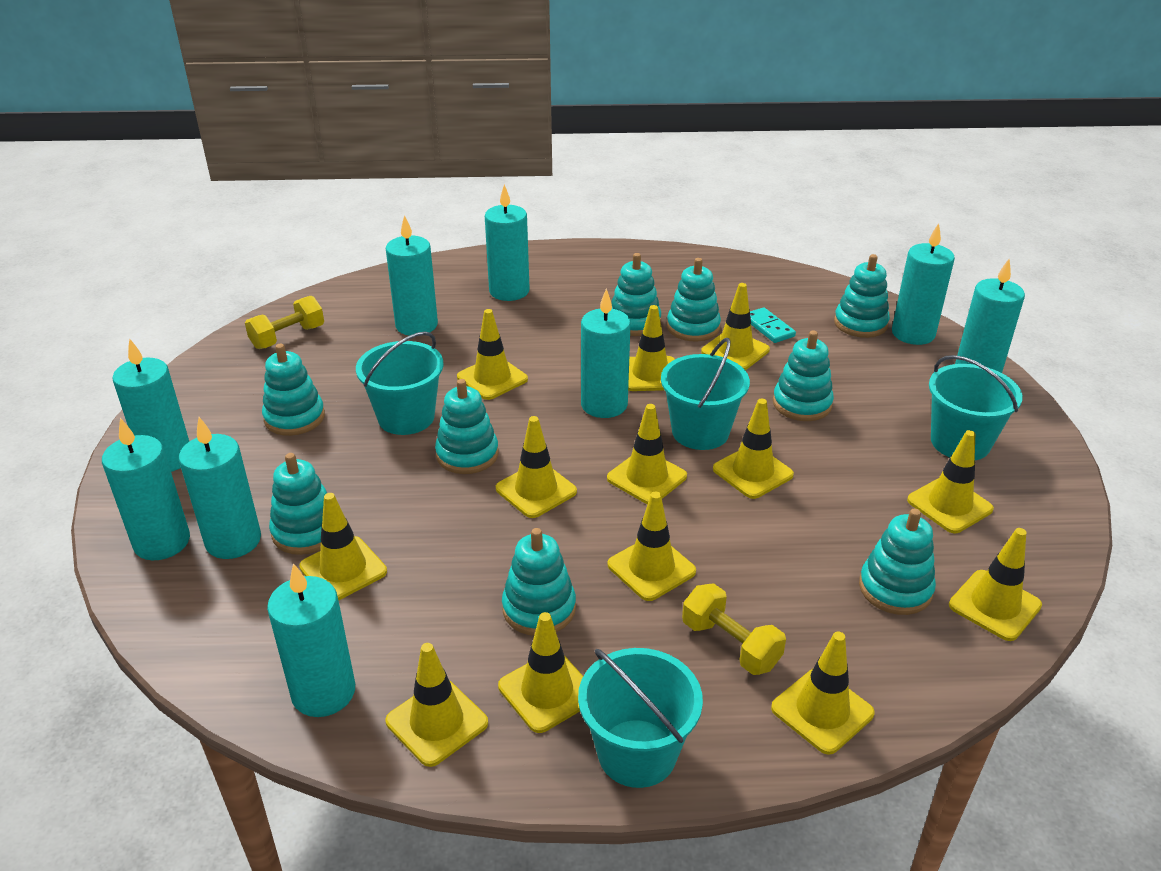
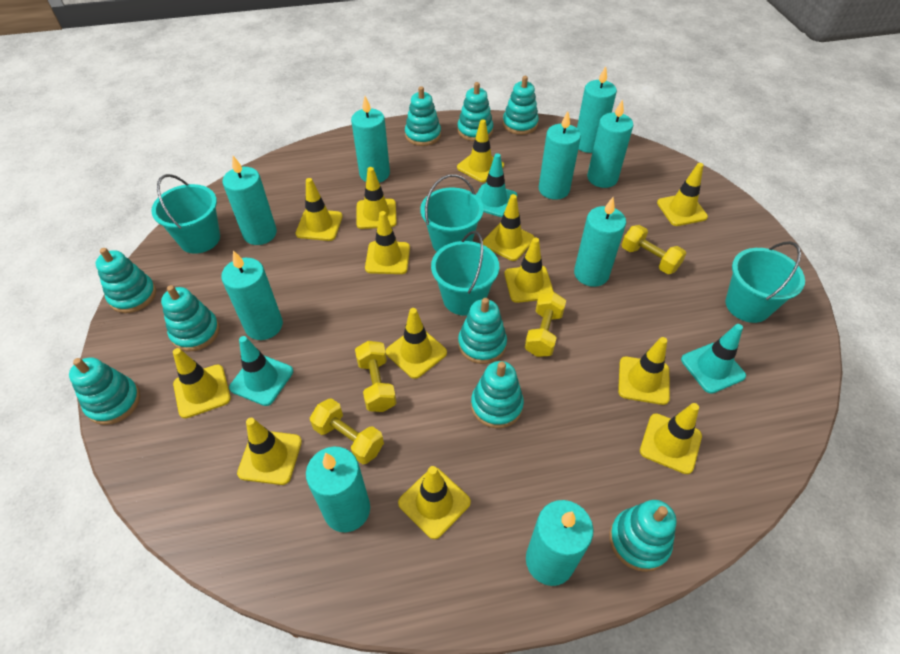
turquoise domino: 1 -> 0
turquoise traffic cone: 0 -> 3
yellow dumbbell: 2 -> 4

